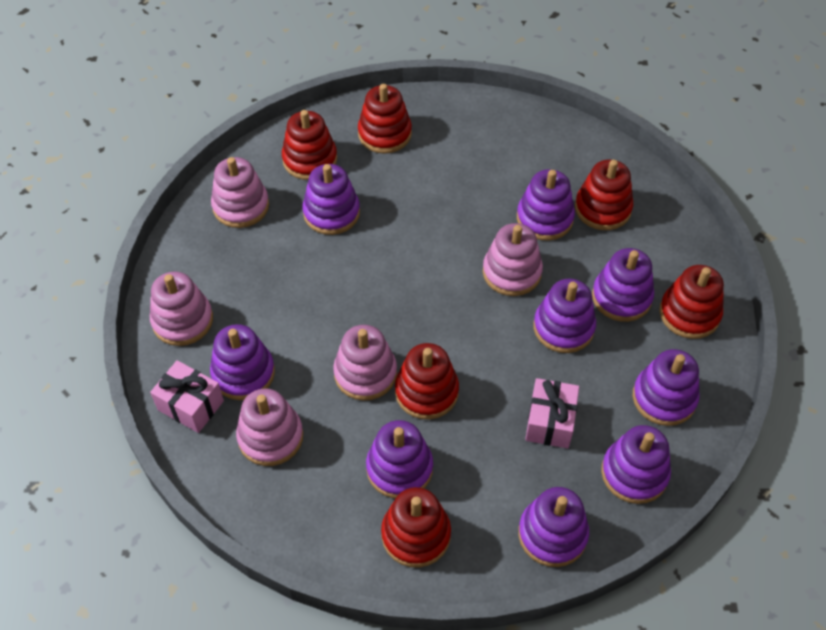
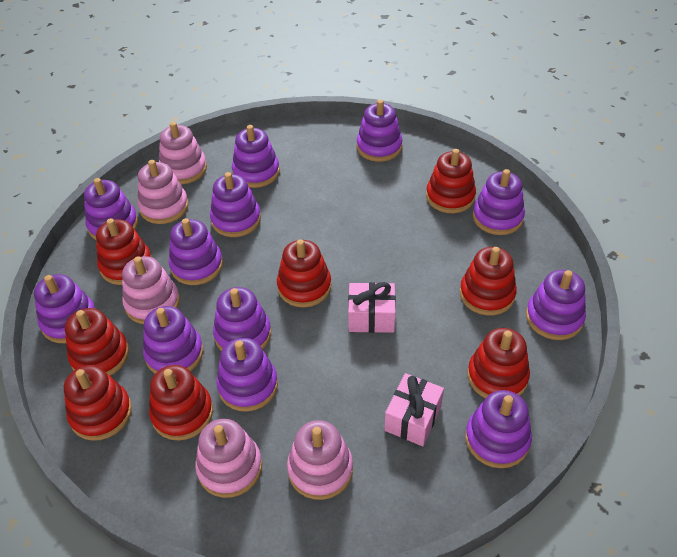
purple stacking toy: 9 -> 12
red stacking toy: 6 -> 8

